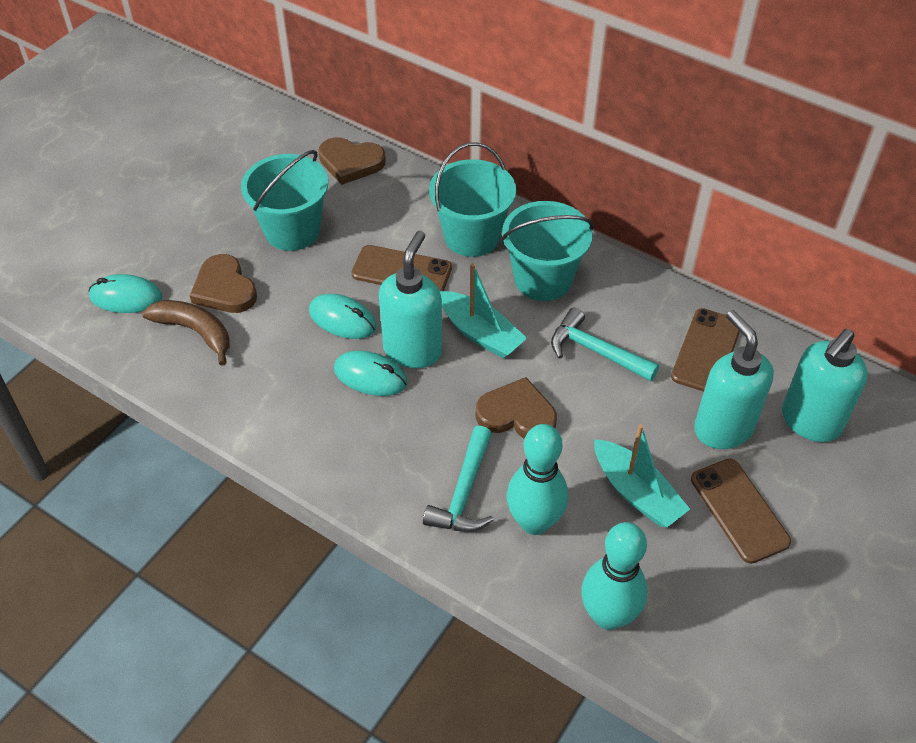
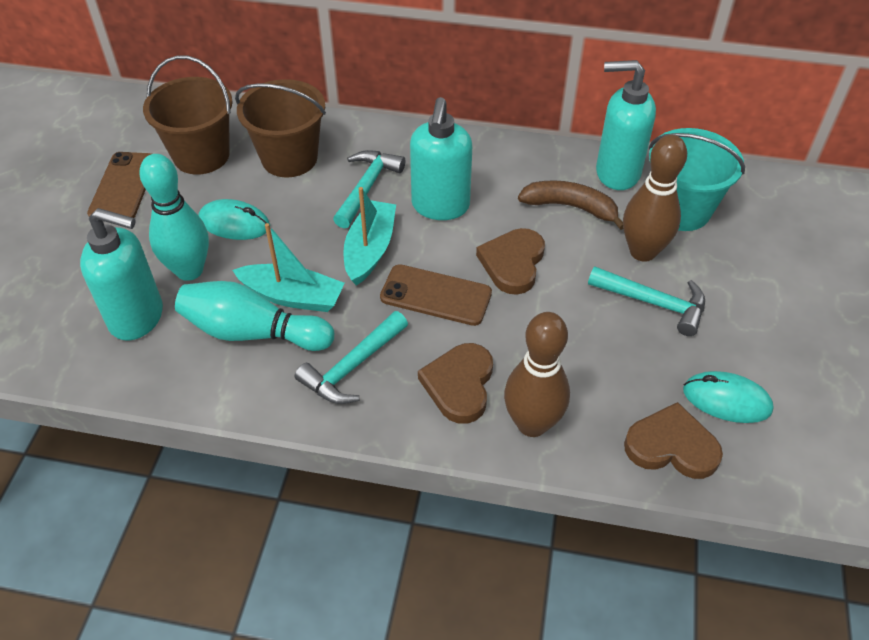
brown bowling pin: 0 -> 2
brown bucket: 0 -> 2
brown phone: 3 -> 2
turquoise bucket: 3 -> 1
turquoise hammer: 2 -> 3
turquoise mouse: 3 -> 2

